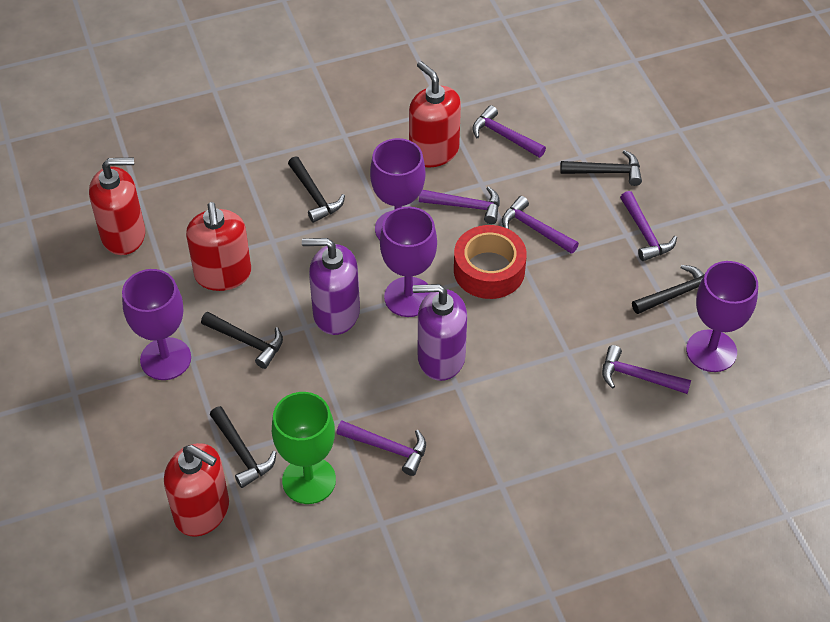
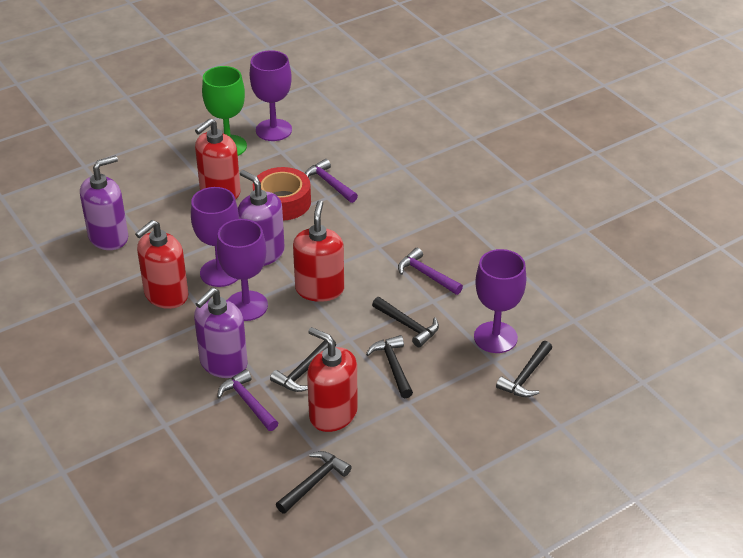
purple hammer: 6 -> 3
purple soap dispenser: 2 -> 3

